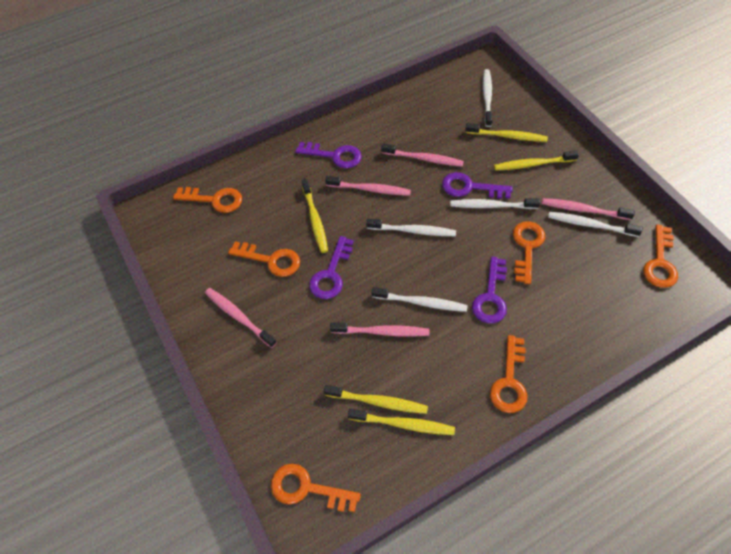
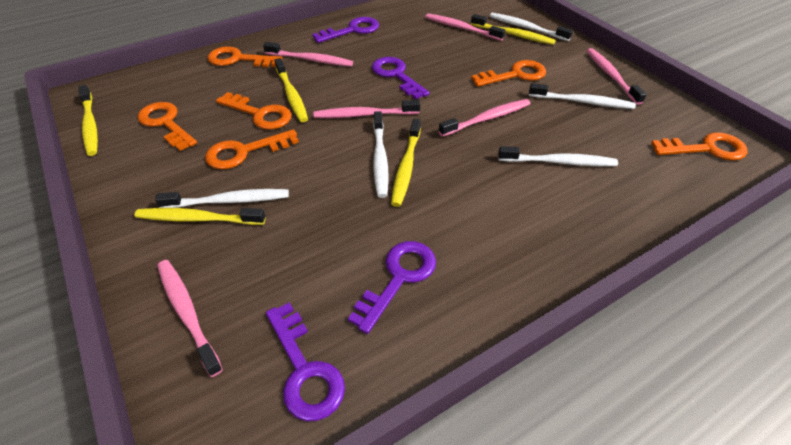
pink toothbrush: 5 -> 6

